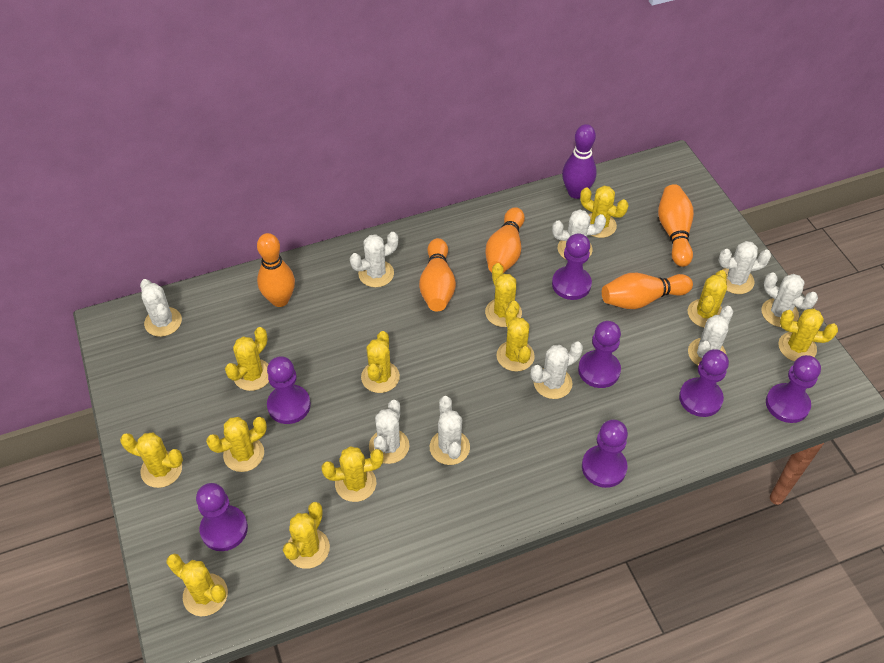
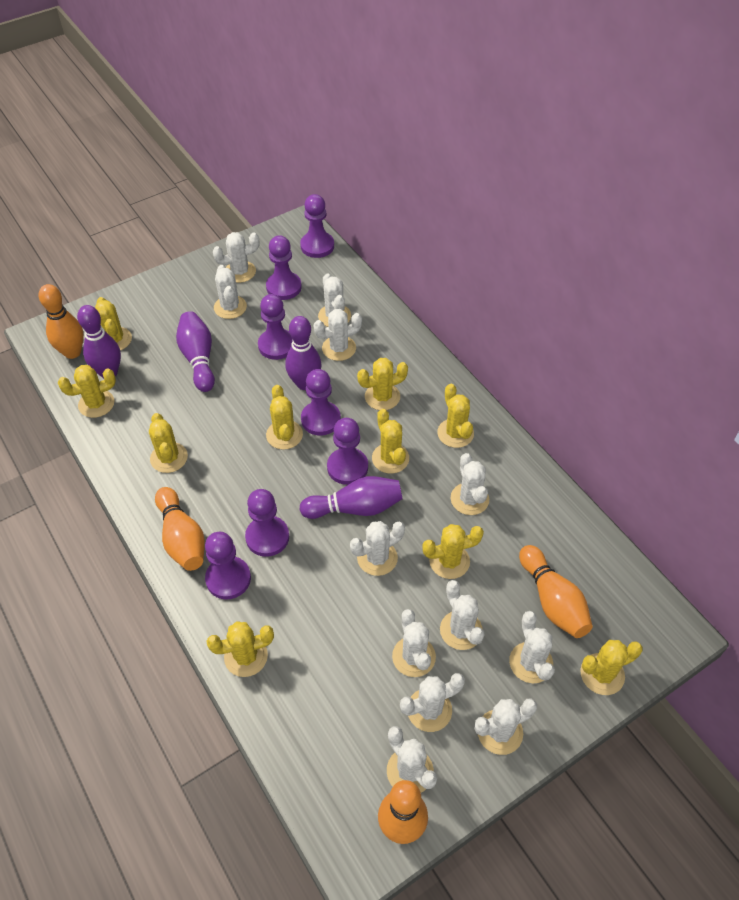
orange bowling pin: 5 -> 4
purple bowling pin: 1 -> 4
white cactus: 9 -> 12
yellow cactus: 12 -> 10

